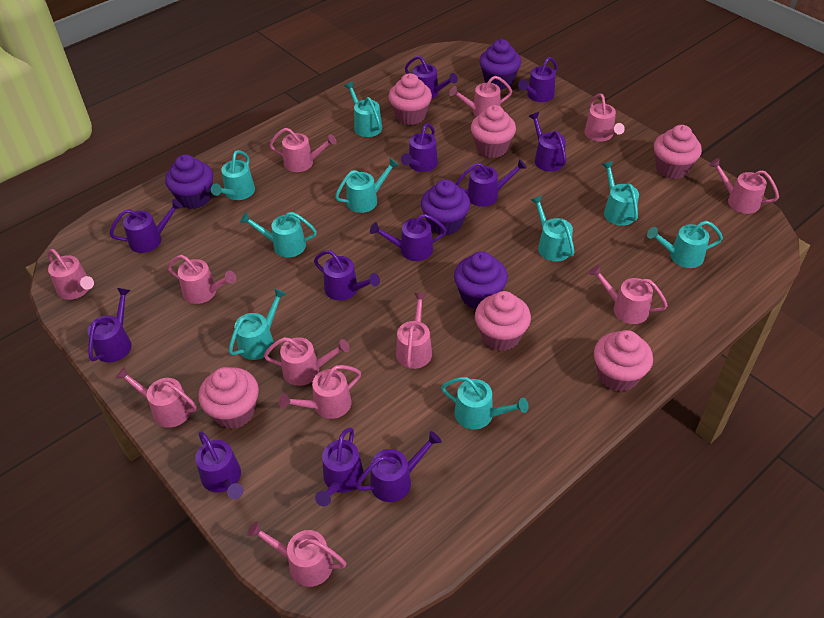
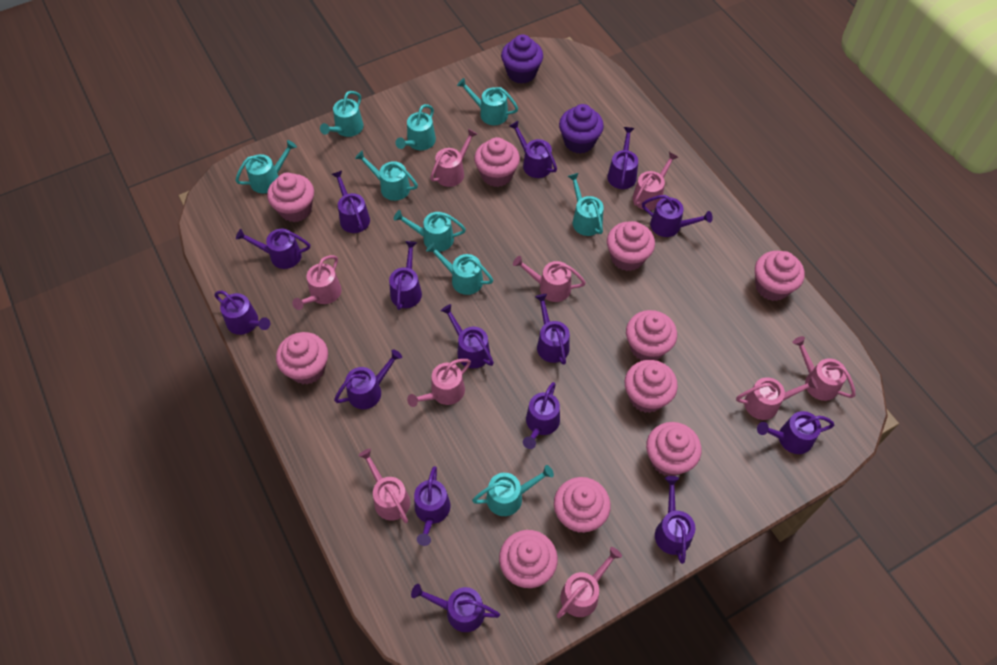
pink cupcake: 6 -> 10
pink watering can: 12 -> 9
purple cupcake: 4 -> 2
purple watering can: 12 -> 15

